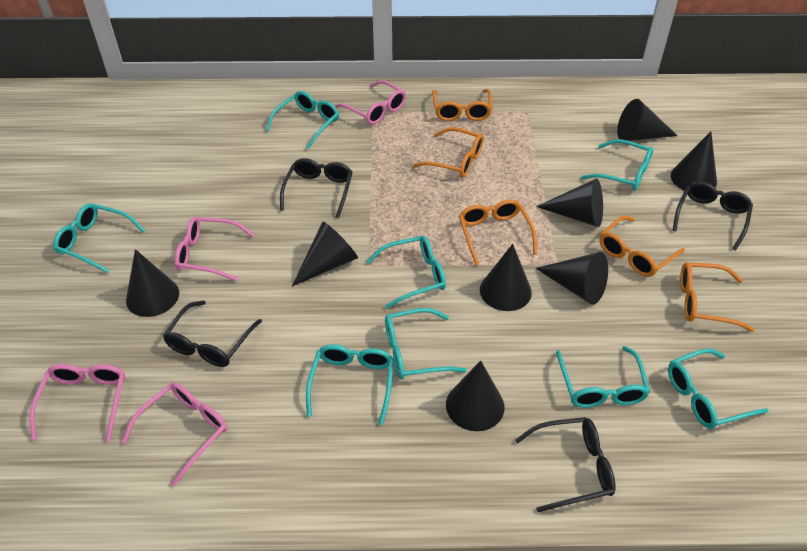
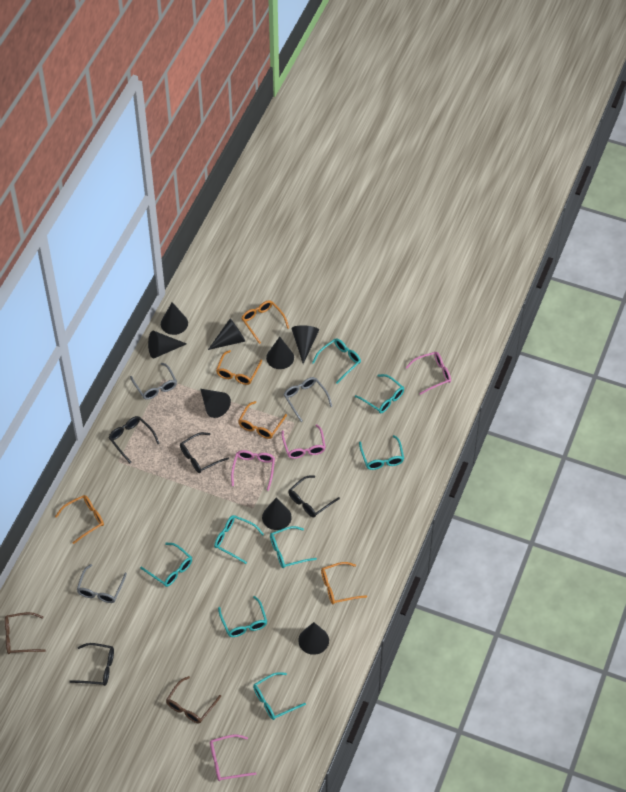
brown glasses: 0 -> 2
grey glasses: 0 -> 3

